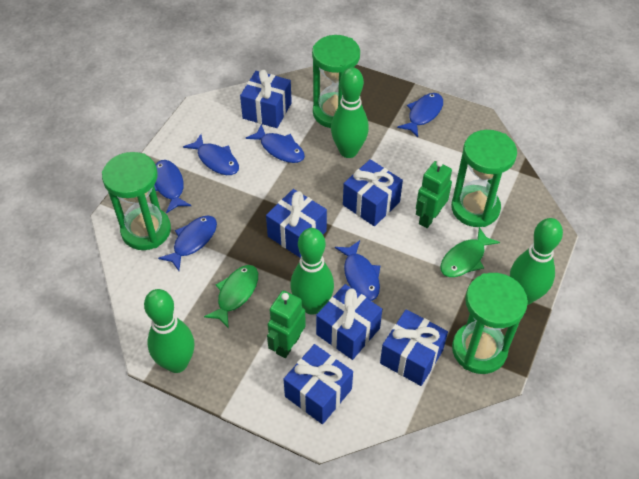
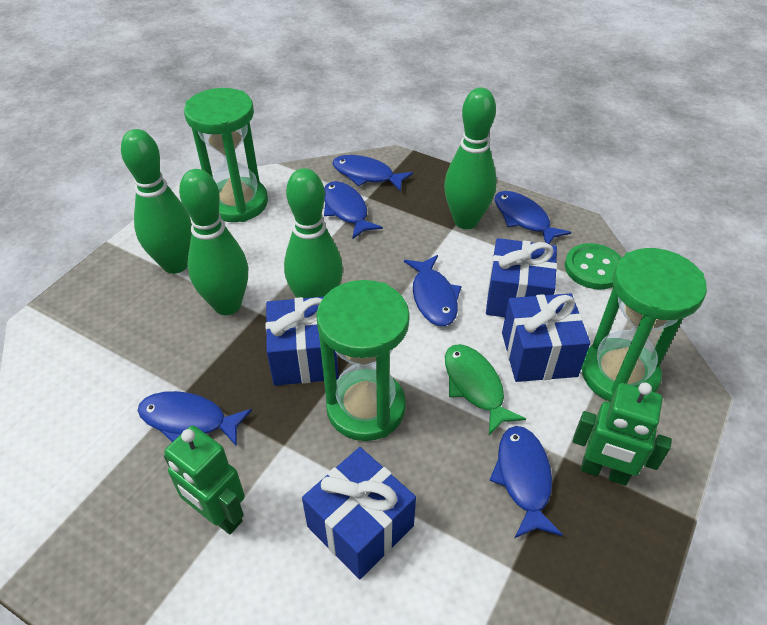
blue gift: 6 -> 4
green button: 0 -> 1
green fish: 2 -> 1
green hourglass: 4 -> 3

